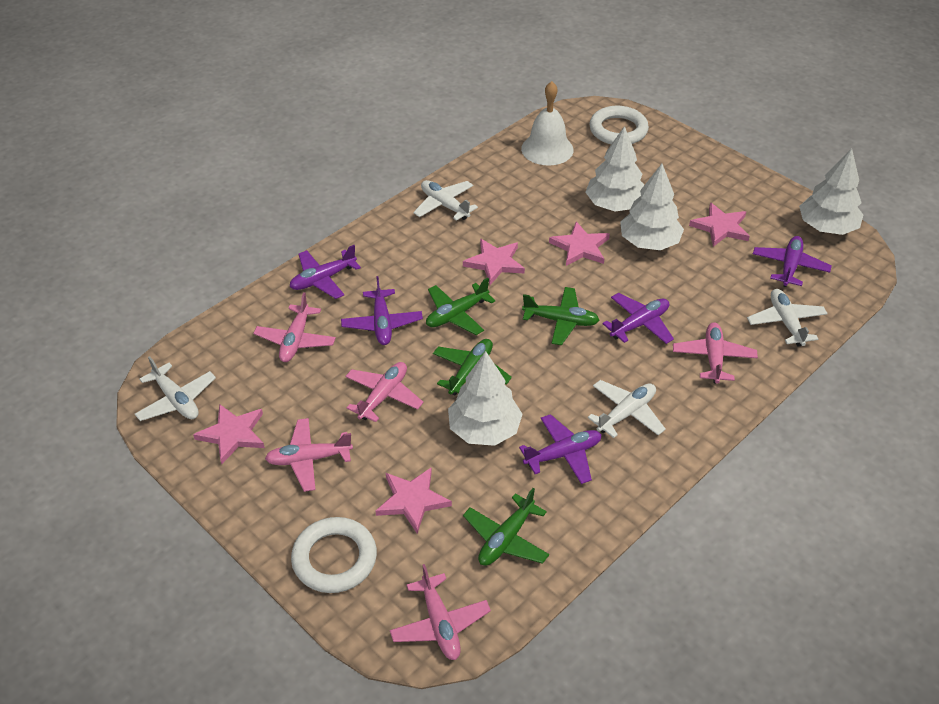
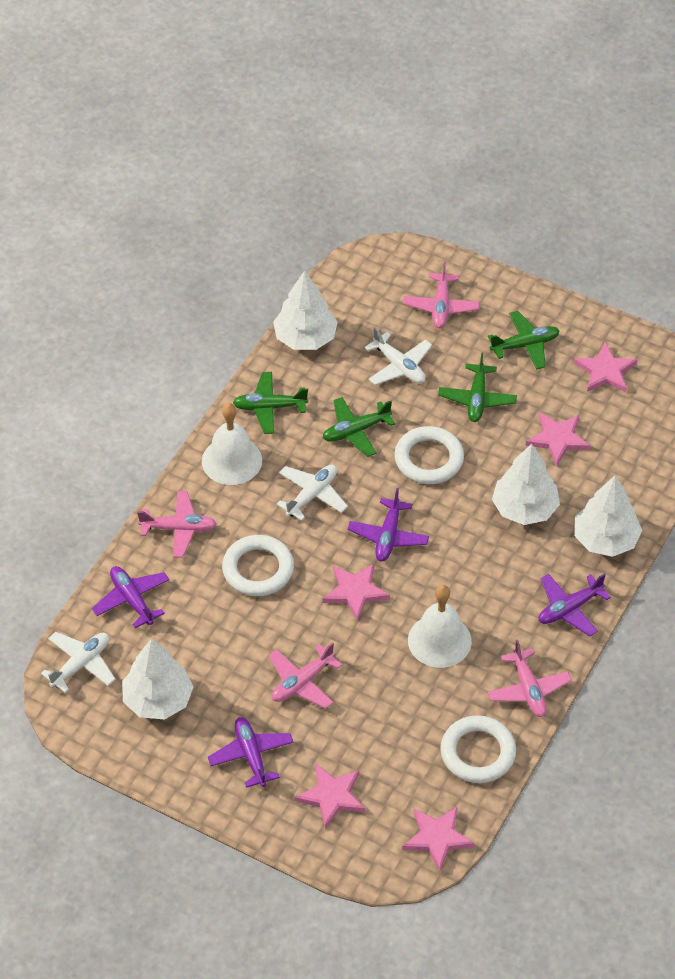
pink plane: 5 -> 4
purple plane: 5 -> 4
white bell: 1 -> 2
white plane: 4 -> 3
white ring: 2 -> 3

